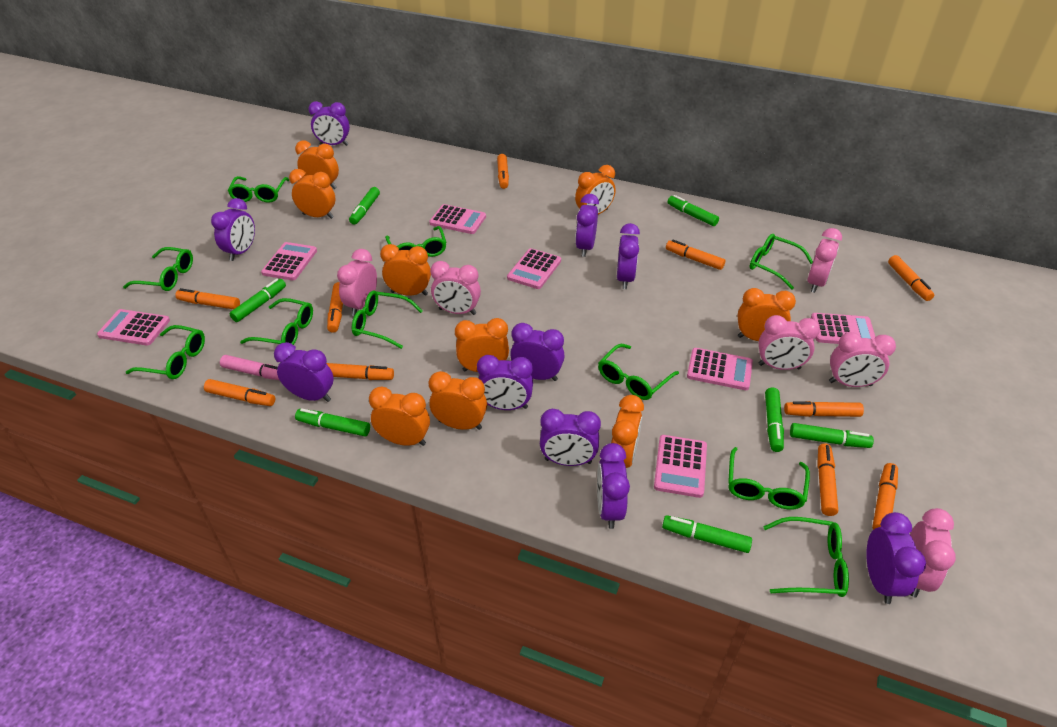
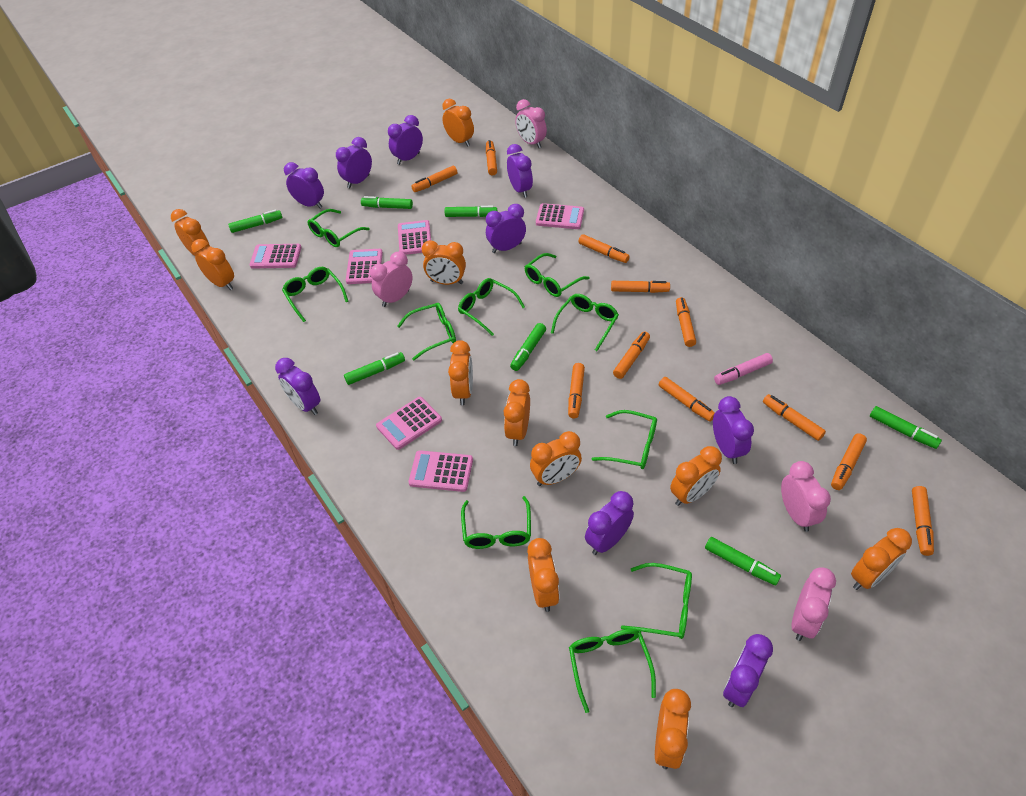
orange clock: 9 -> 11
orange marker: 10 -> 11
pink calculator: 7 -> 6
pink clock: 6 -> 4
purple clock: 10 -> 9

